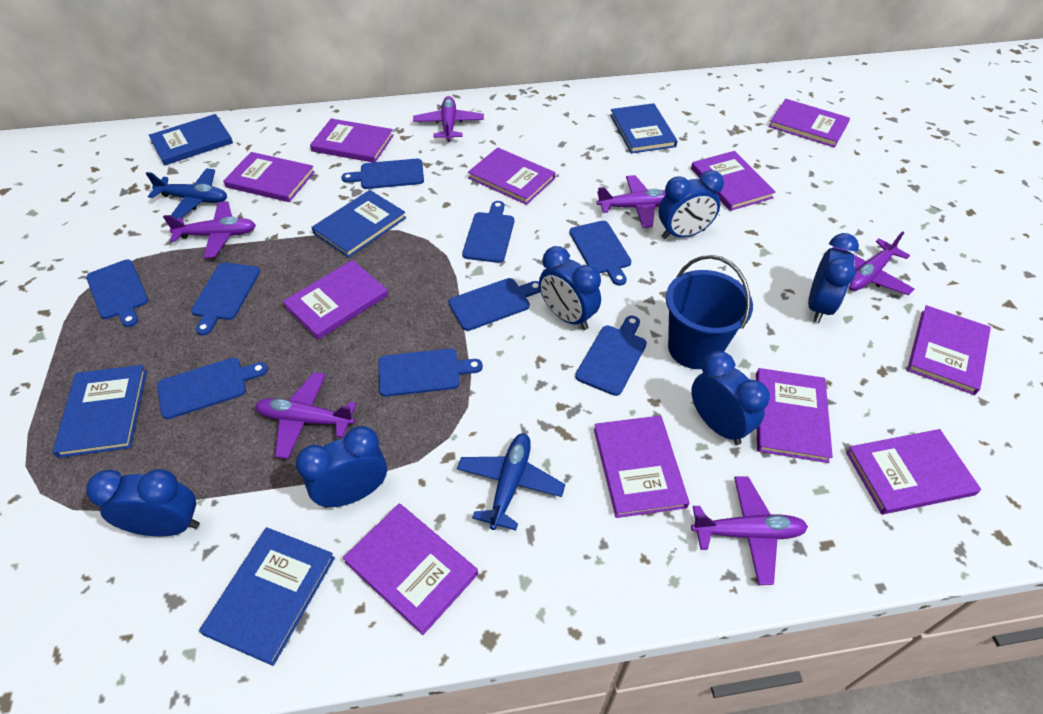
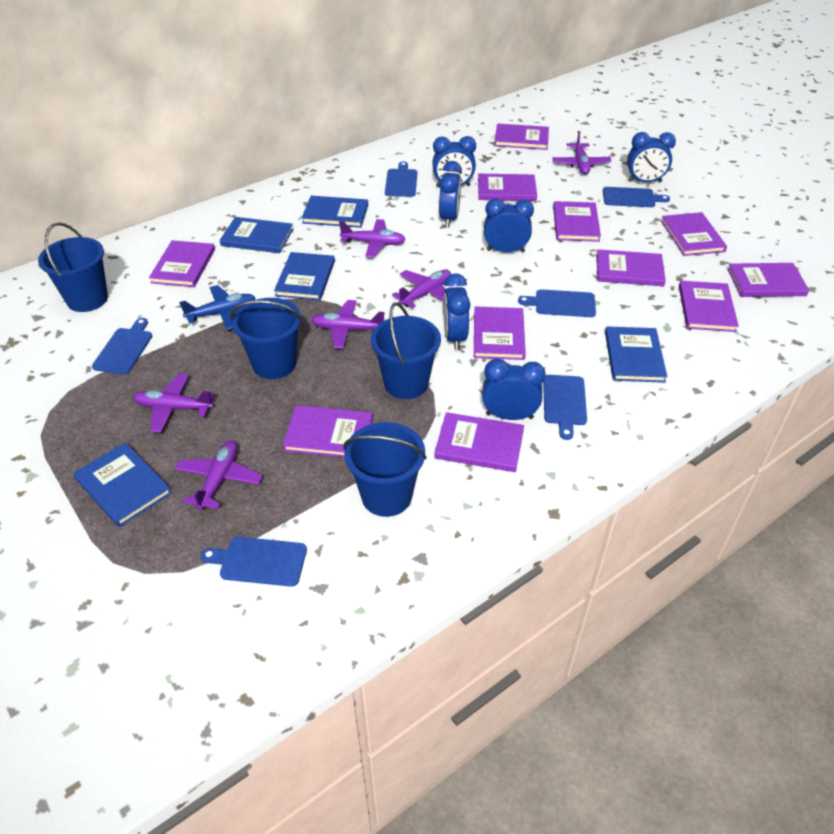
blue bucket: 1 -> 4
blue cutting board: 9 -> 6
blue plane: 2 -> 1

